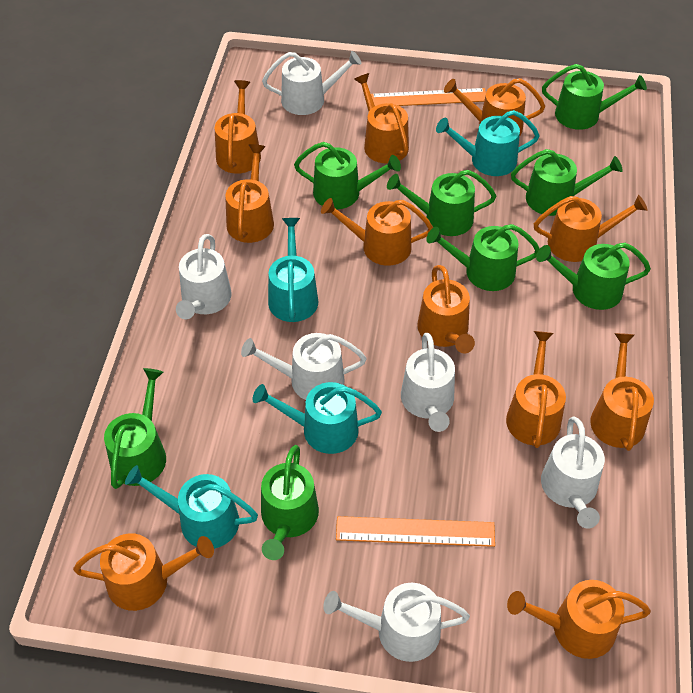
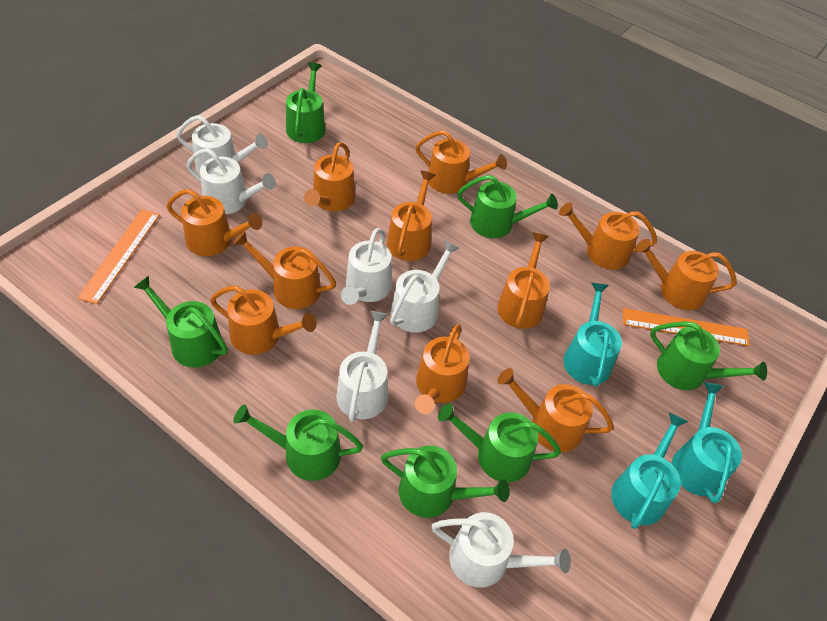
green watering can: 8 -> 7
turquoise watering can: 4 -> 3

